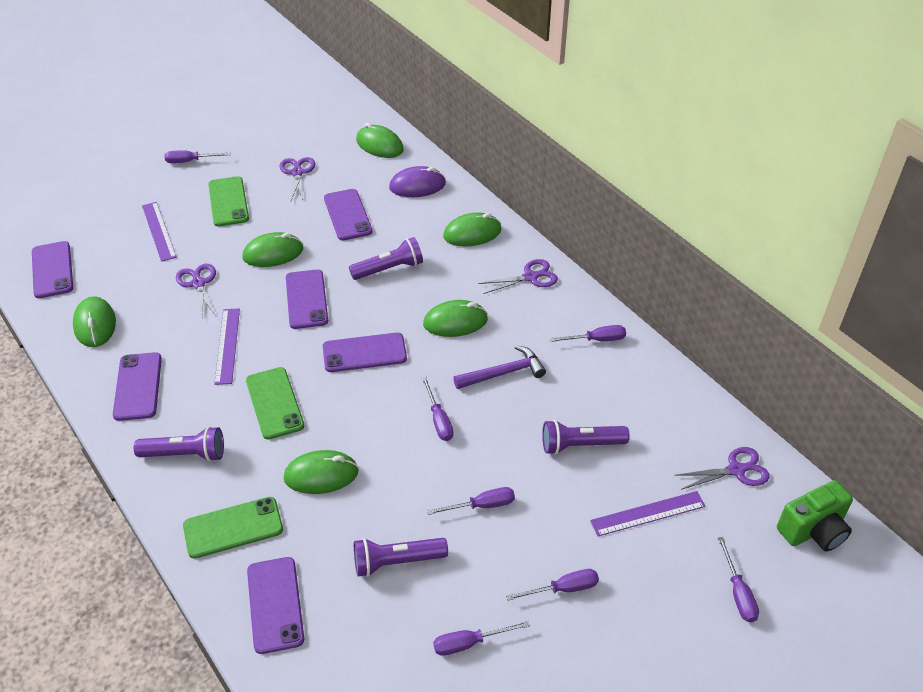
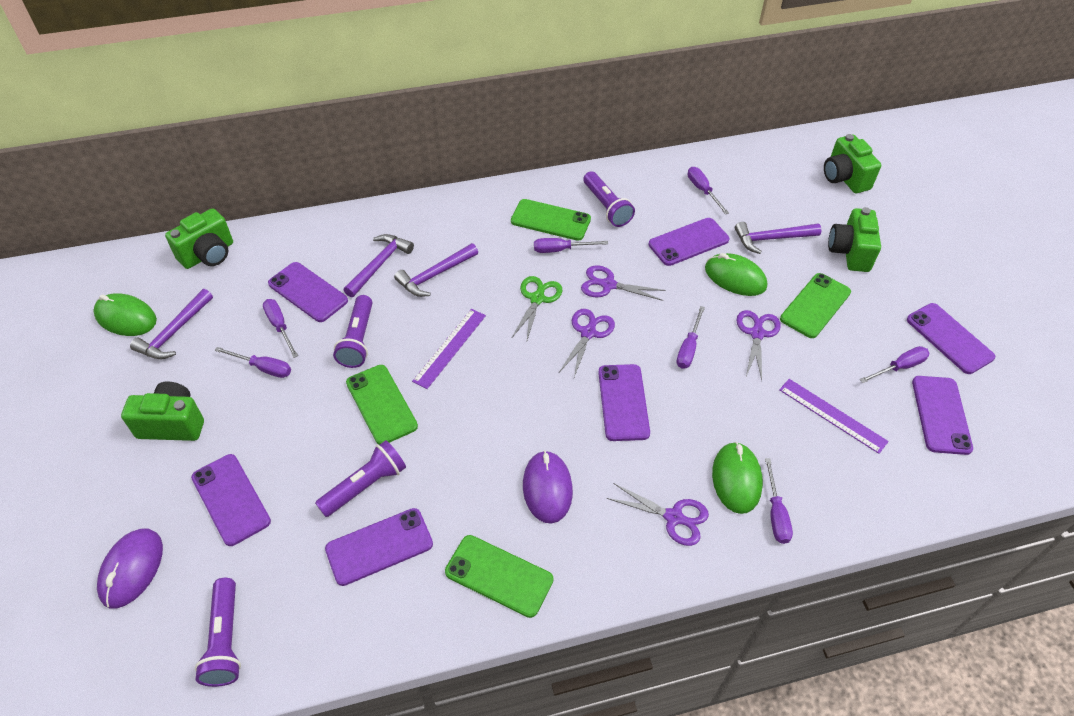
green camera: 1 -> 4
green mouse: 6 -> 3
green phone: 3 -> 4
green scissors: 0 -> 1
purple hammer: 1 -> 4
purple mouse: 1 -> 2
purple phone: 6 -> 7
purple ruler: 3 -> 2

